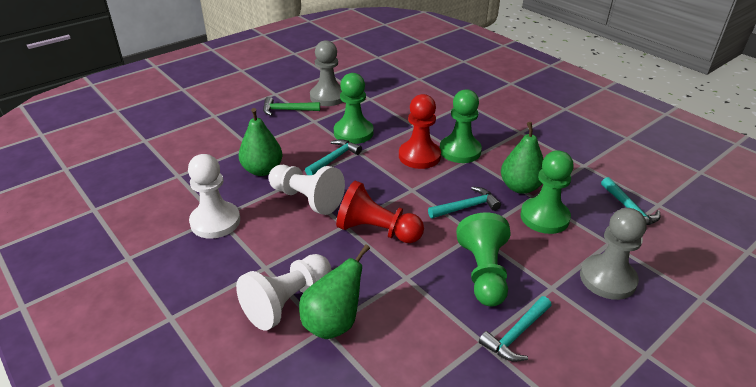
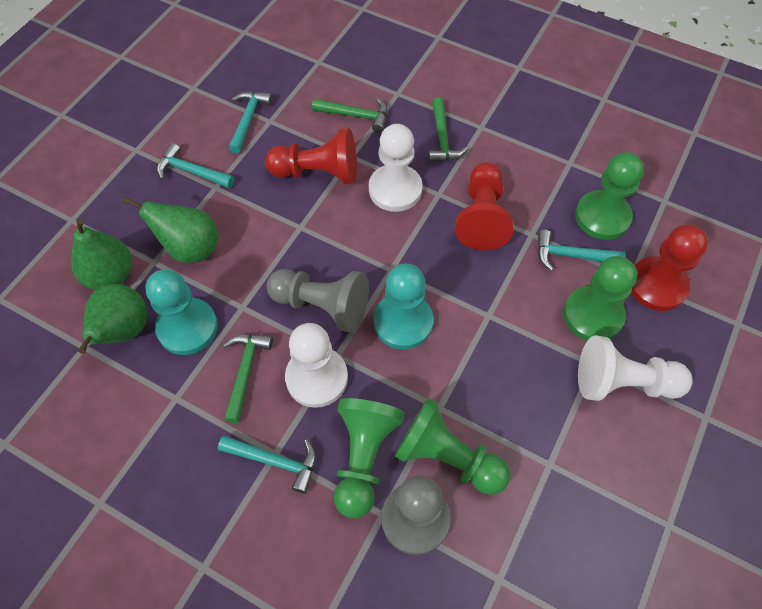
green hammer: 1 -> 3
red pawn: 2 -> 3
turquoise pawn: 0 -> 2

